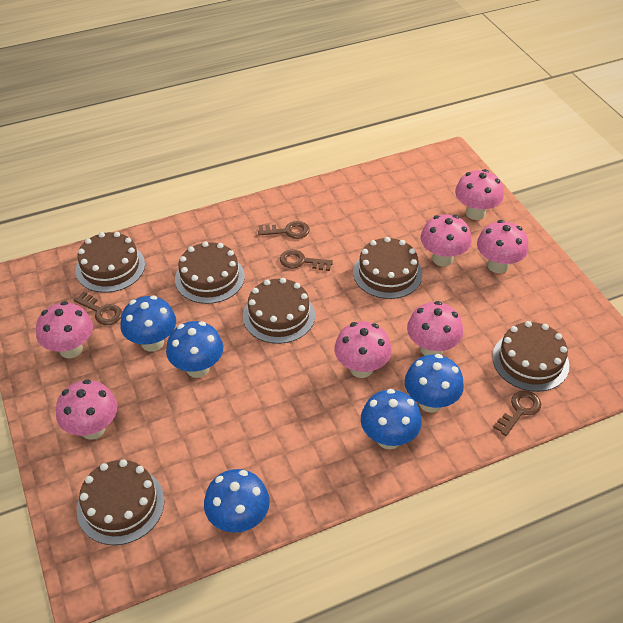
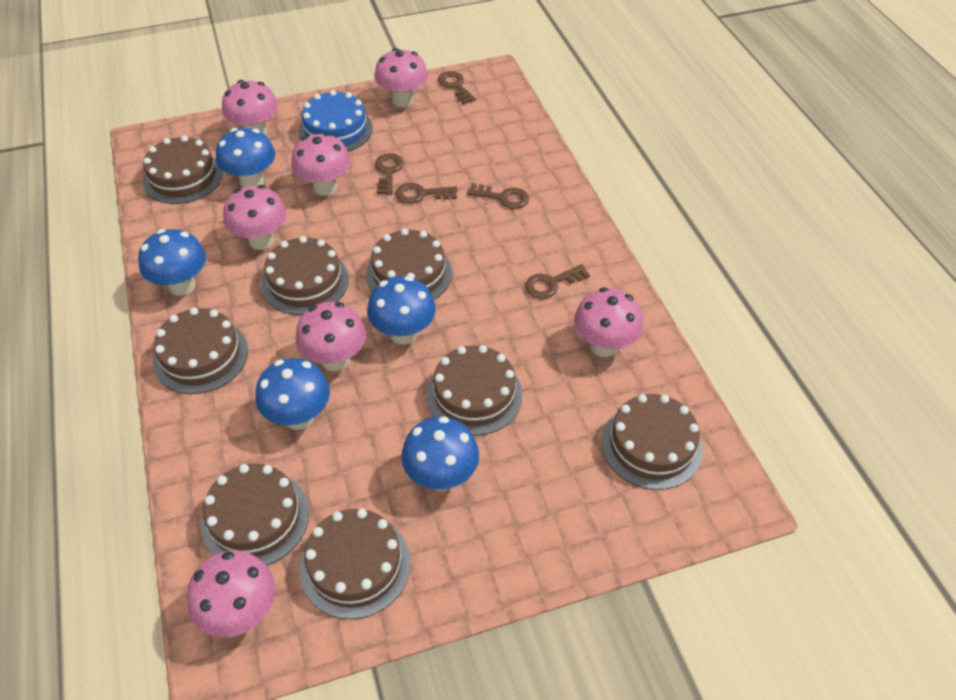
blue cake: 0 -> 1
brown cake: 6 -> 8
brown key: 4 -> 5

